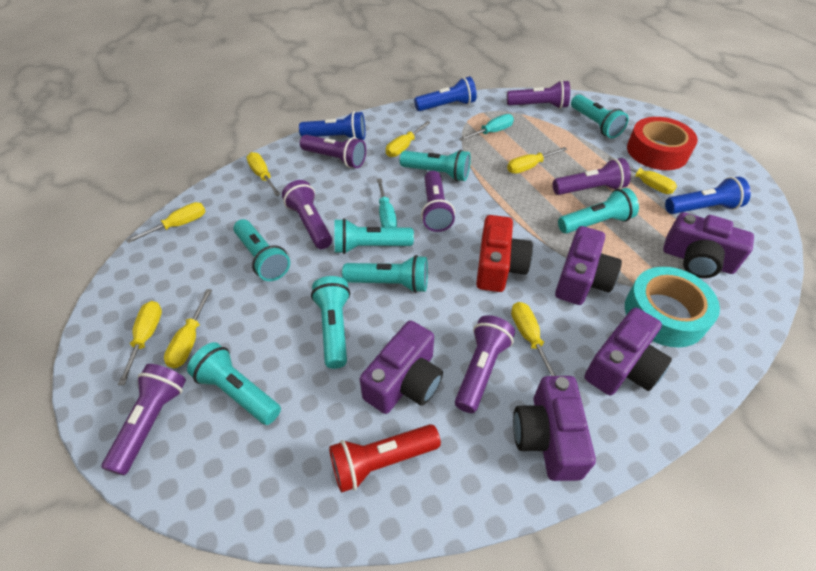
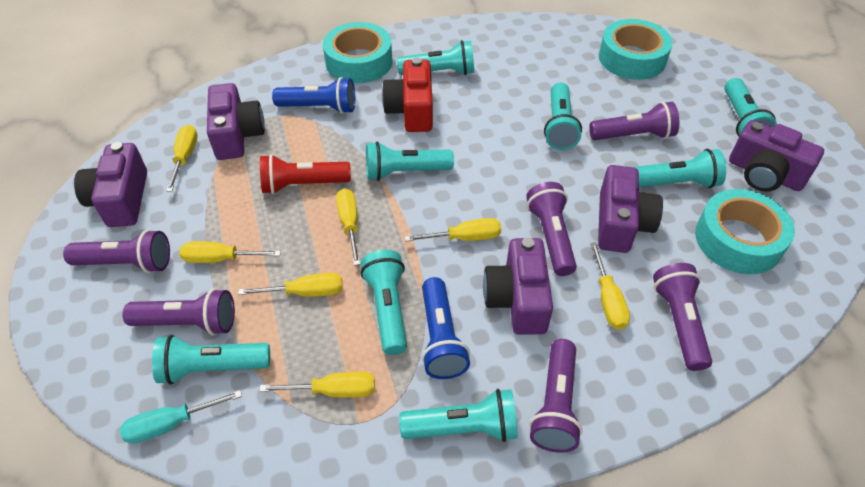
blue flashlight: 3 -> 2
purple flashlight: 7 -> 6
red tape: 1 -> 0
turquoise screwdriver: 2 -> 1
turquoise tape: 1 -> 3
yellow screwdriver: 8 -> 7

